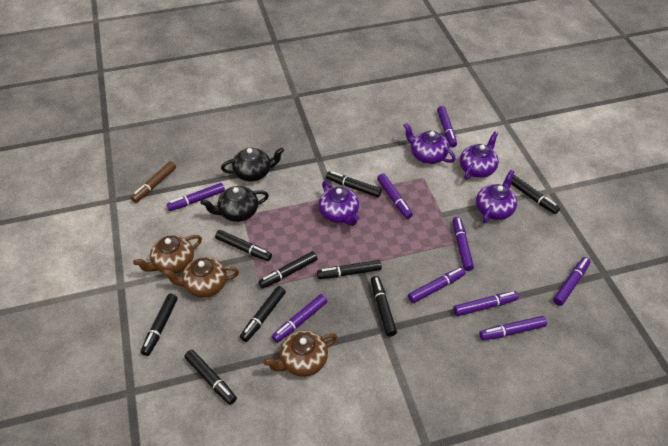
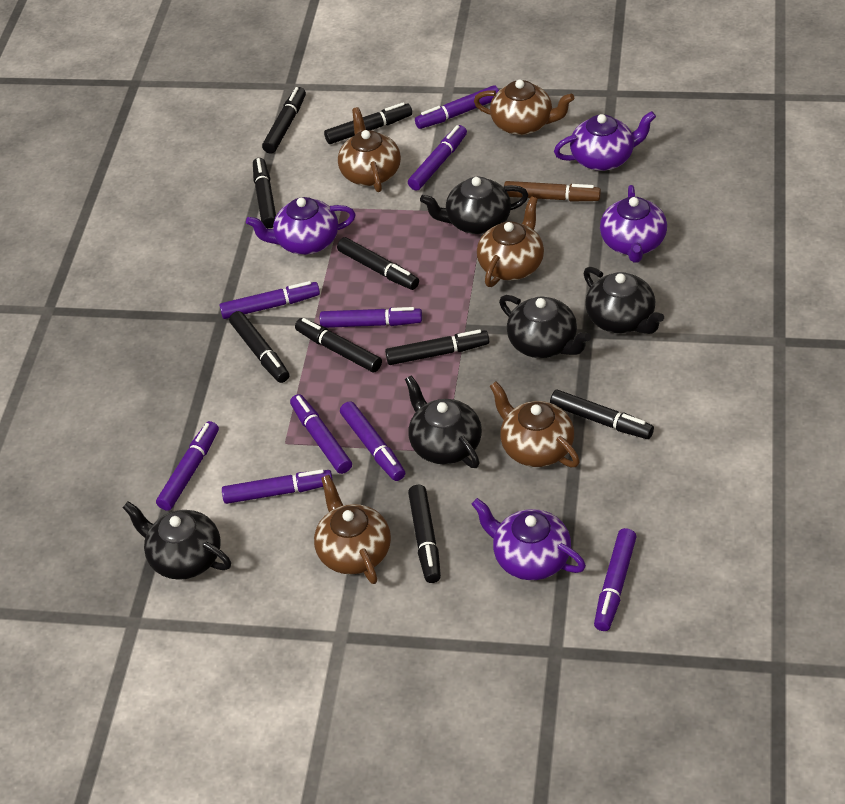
black teapot: 2 -> 5
brown teapot: 3 -> 5

